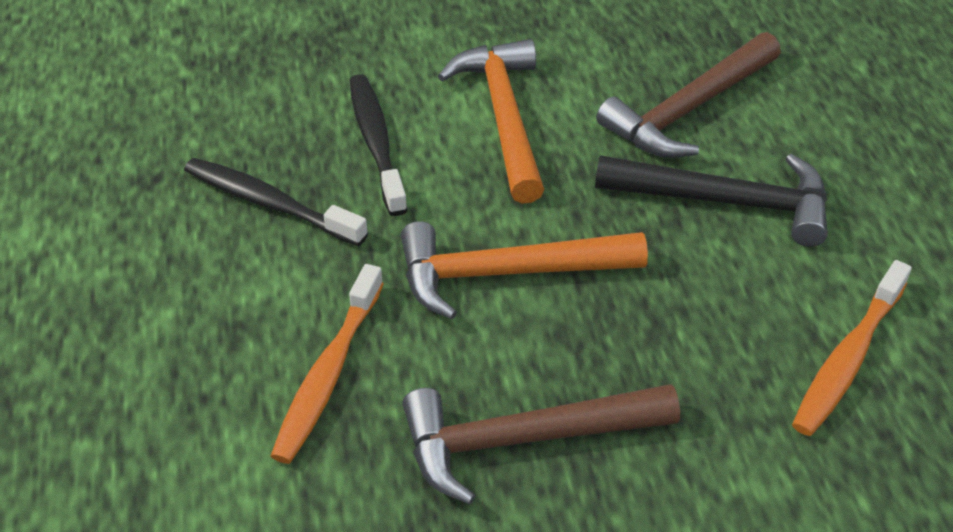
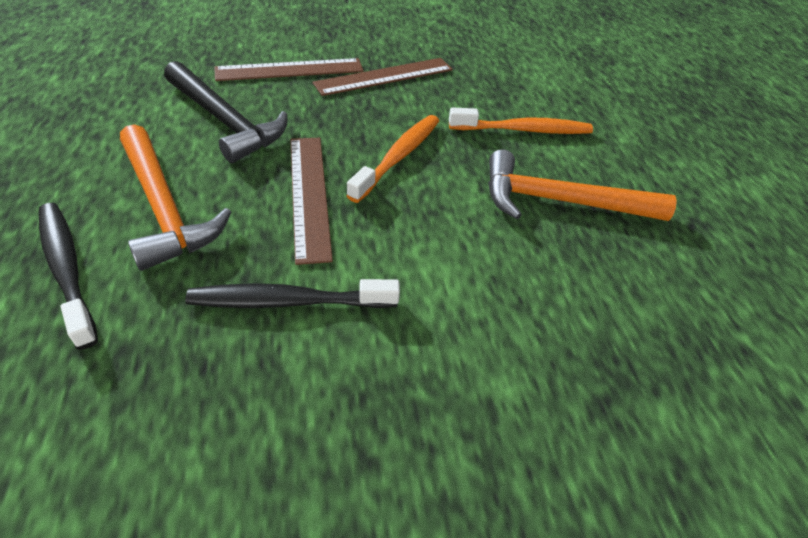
brown hammer: 2 -> 0
brown ruler: 0 -> 3

